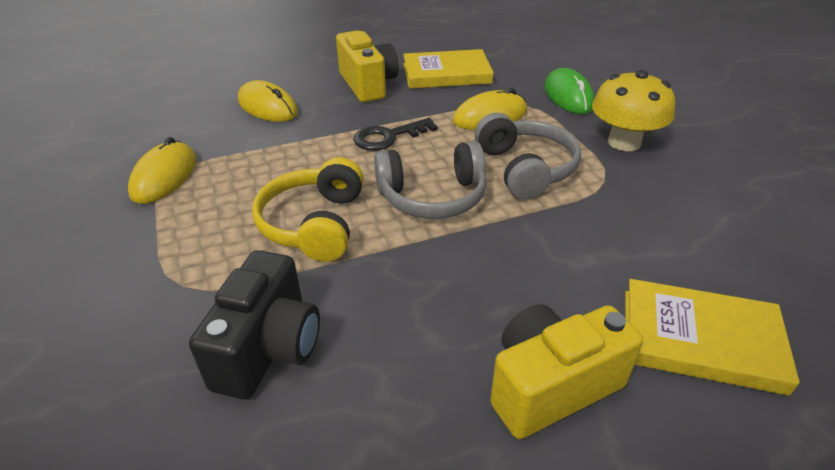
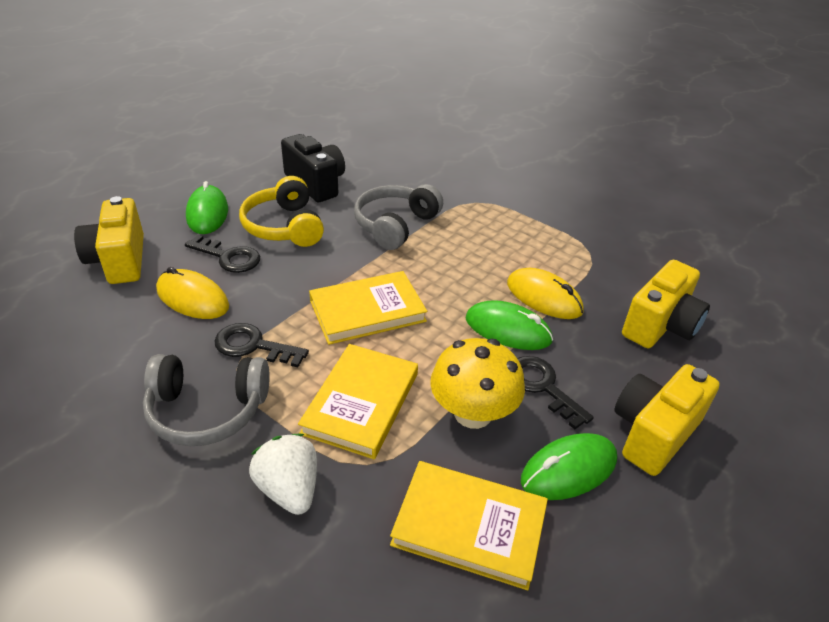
black key: 1 -> 3
green mouse: 1 -> 3
white strawberry: 0 -> 1
yellow book: 2 -> 3
yellow camera: 2 -> 3
yellow mouse: 3 -> 2

